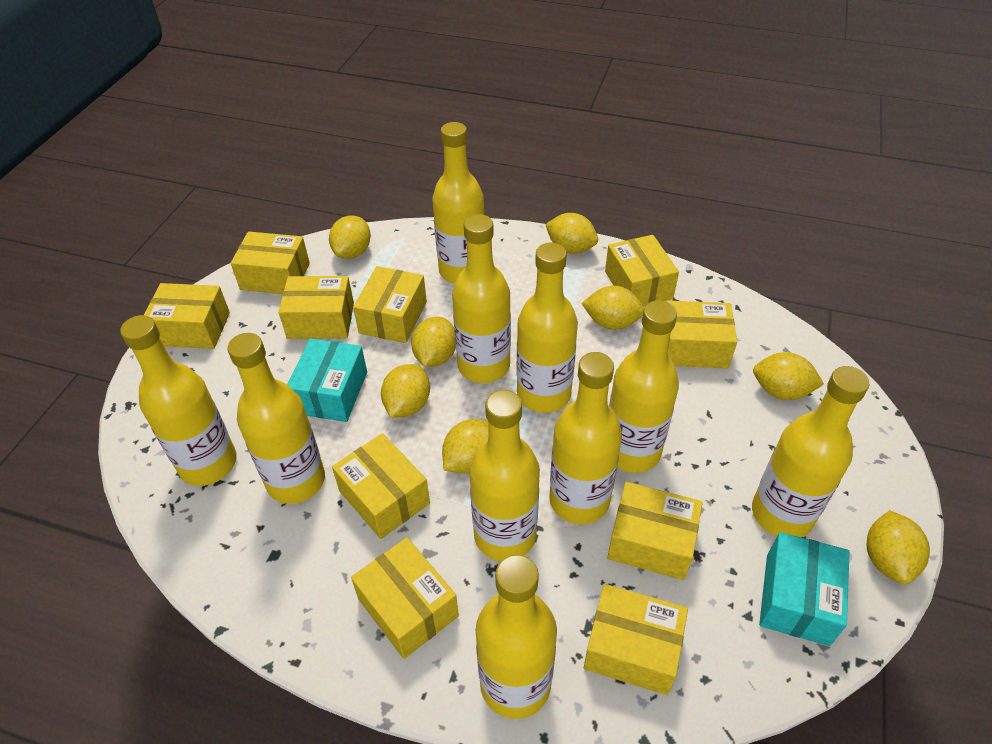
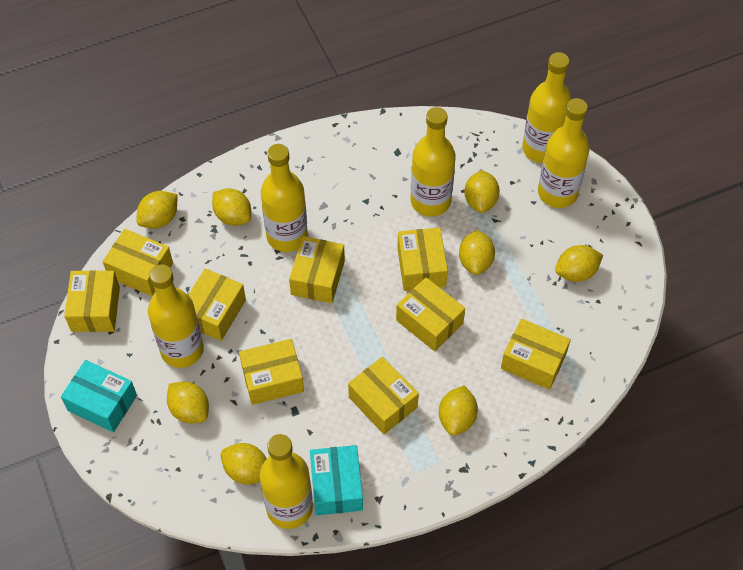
yellow bottle: 10 -> 6
yellow box: 10 -> 9

